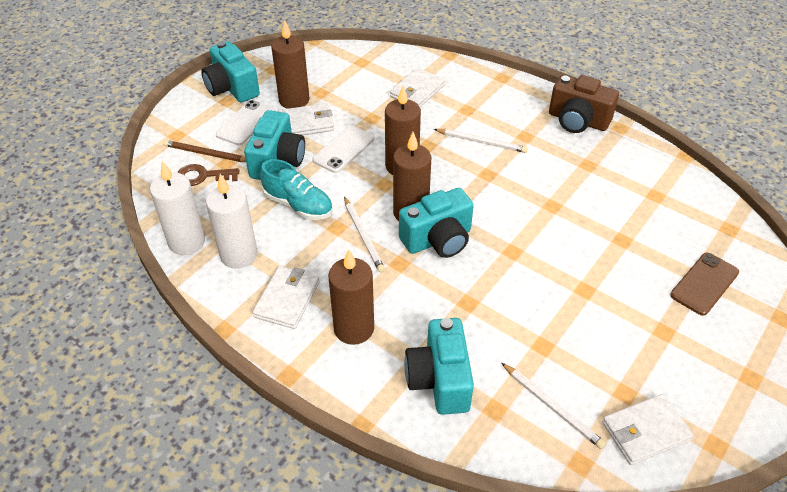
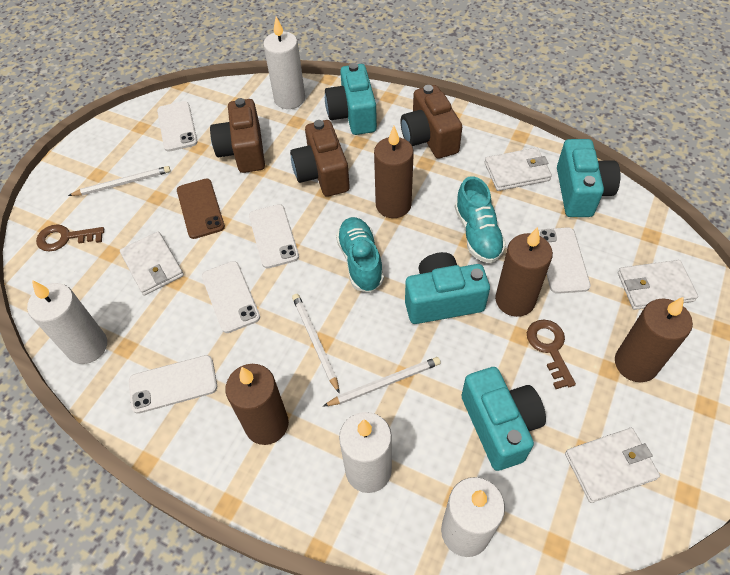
brown camera: 1 -> 3
brown key: 1 -> 2
brown pencil: 1 -> 0
turquoise shoe: 1 -> 2
white candle: 2 -> 4
white phone: 2 -> 5

